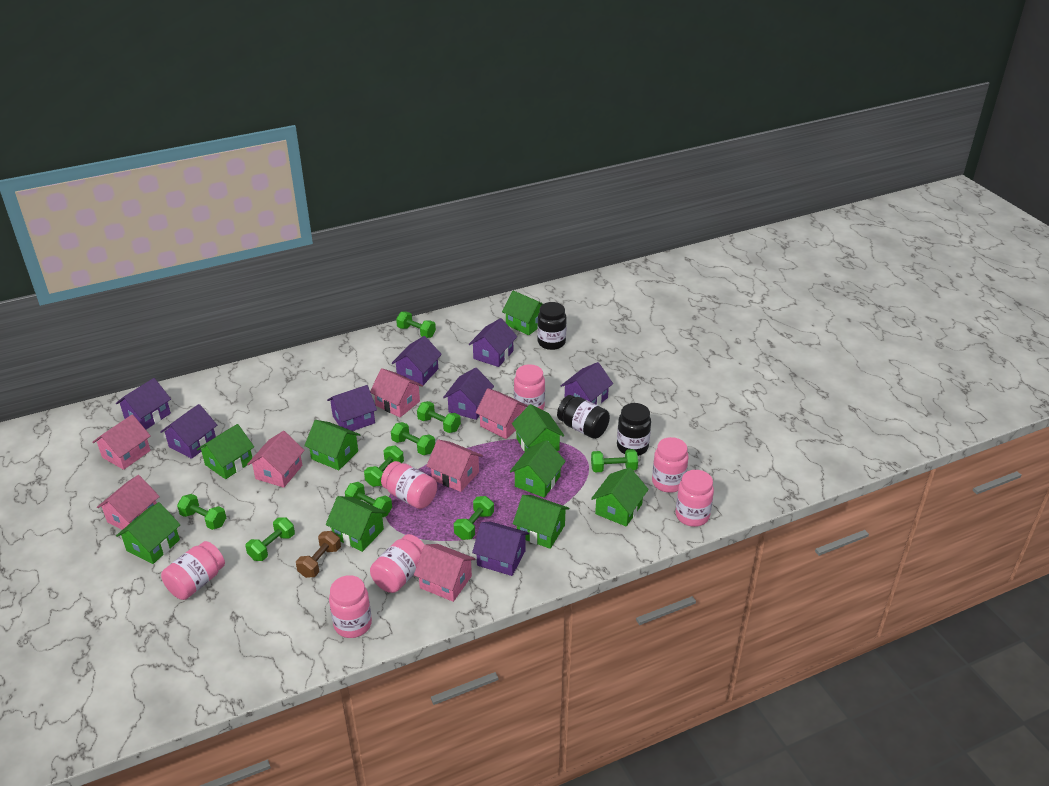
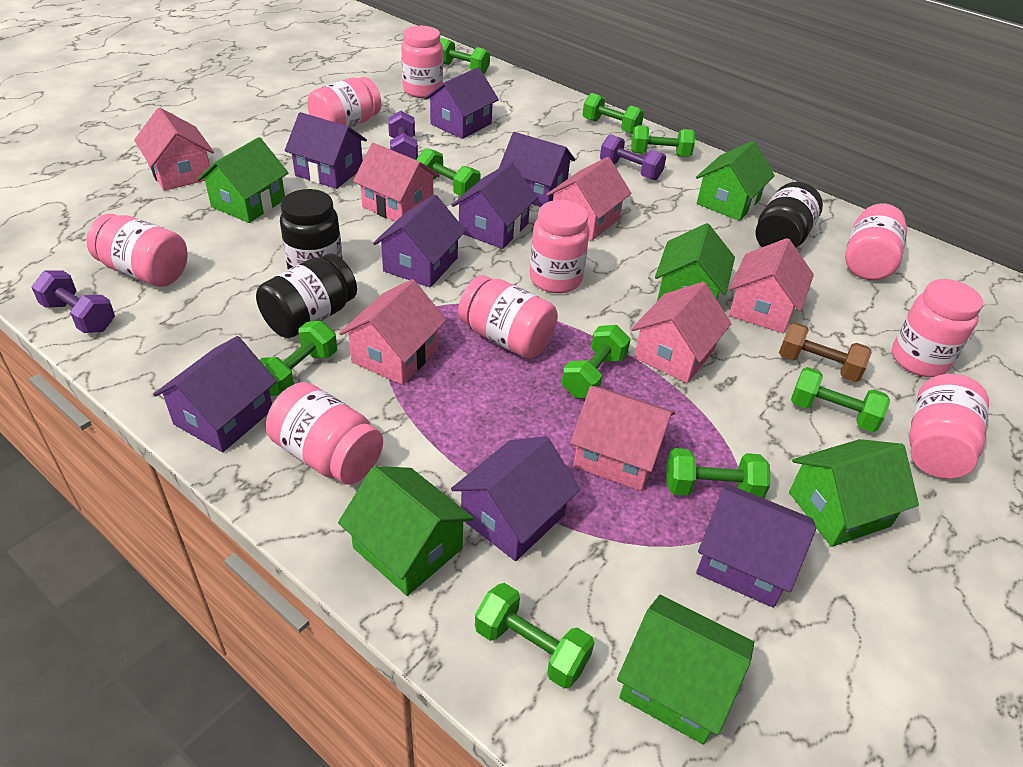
green house: 9 -> 6
pink jar: 7 -> 9
purple dumbbell: 0 -> 3

